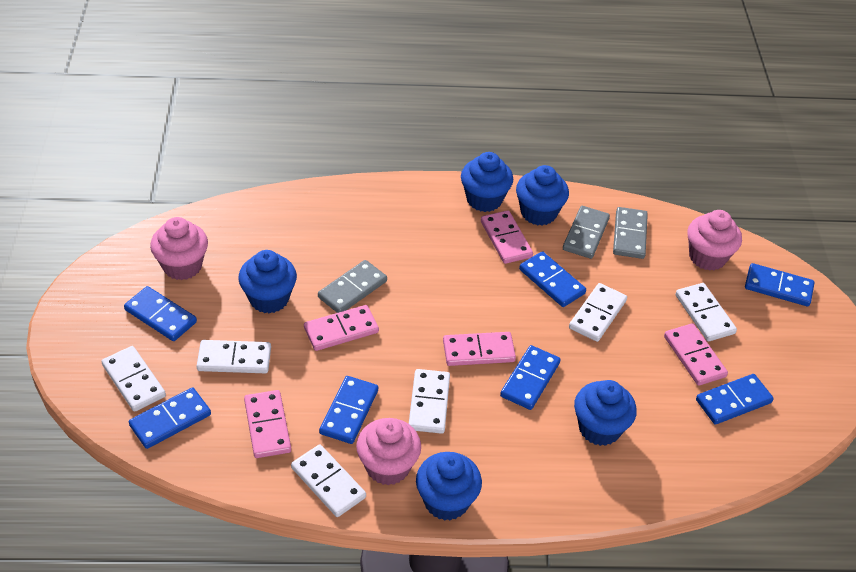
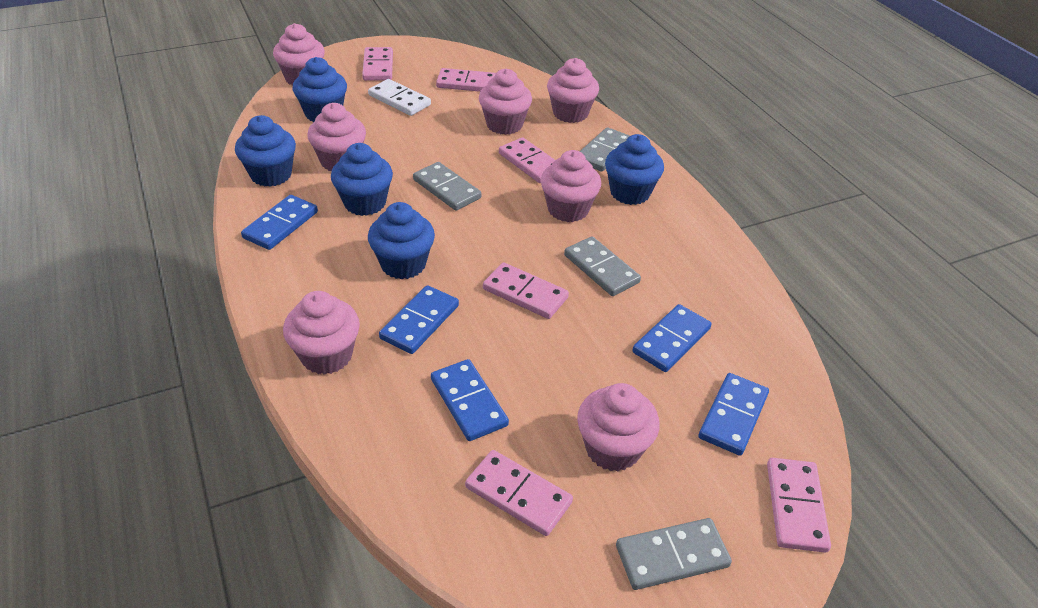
blue domino: 7 -> 5
grey domino: 3 -> 4
pink cupcake: 3 -> 7
pink domino: 5 -> 6
white domino: 6 -> 1

